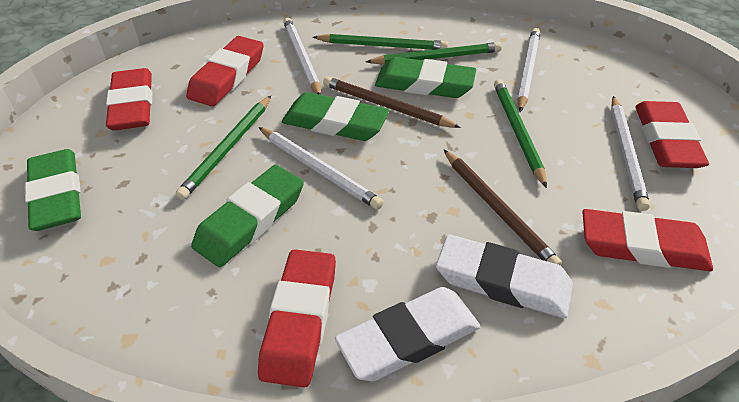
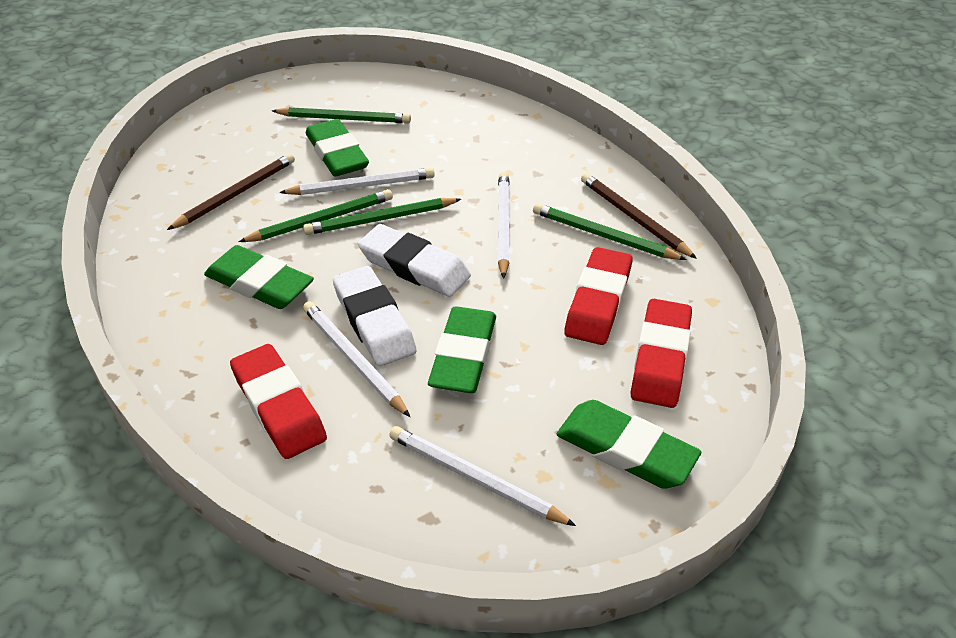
red eraser: 5 -> 3

